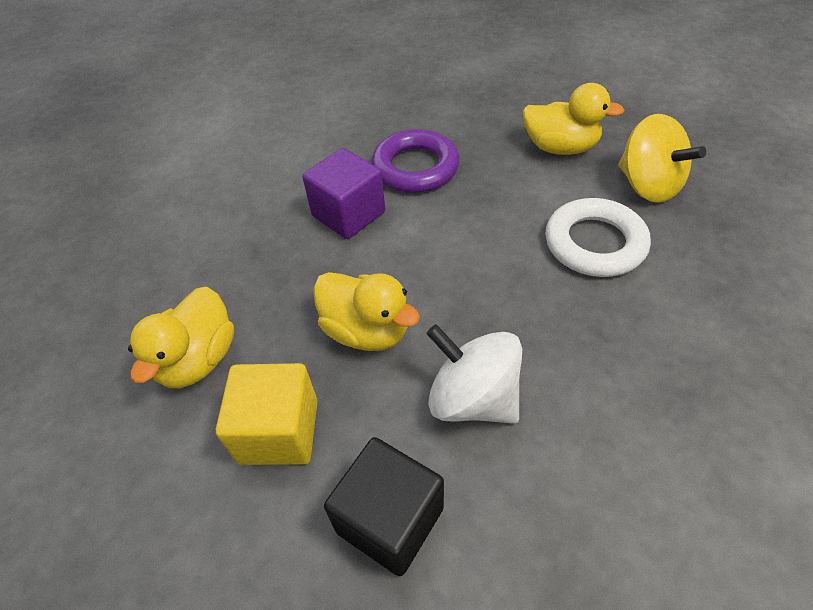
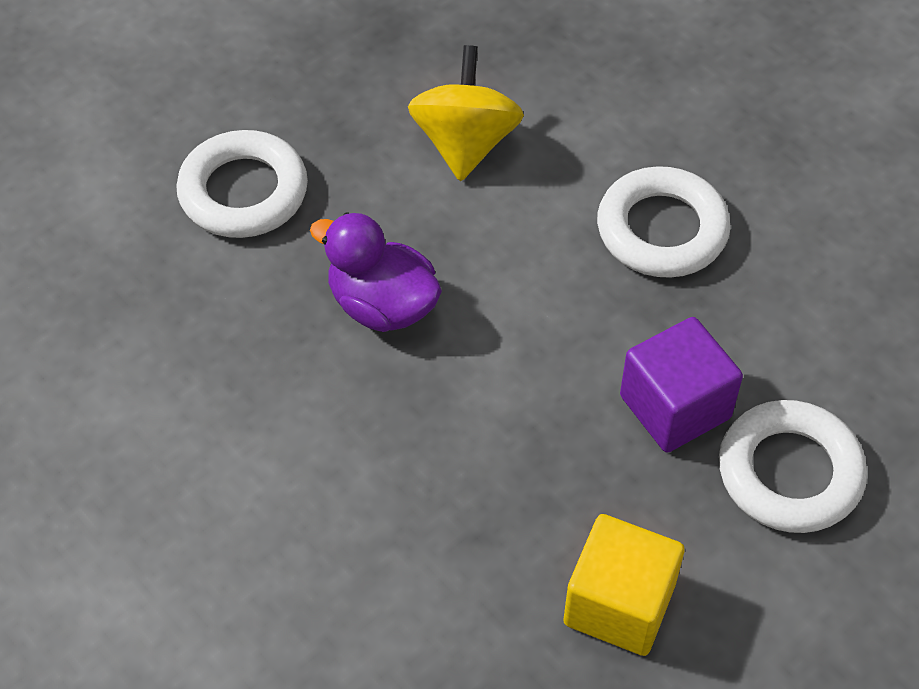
black cube: 1 -> 0
purple duck: 0 -> 1
purple ring: 1 -> 0
white ring: 1 -> 3
white spinning top: 1 -> 0
yellow duck: 3 -> 0

